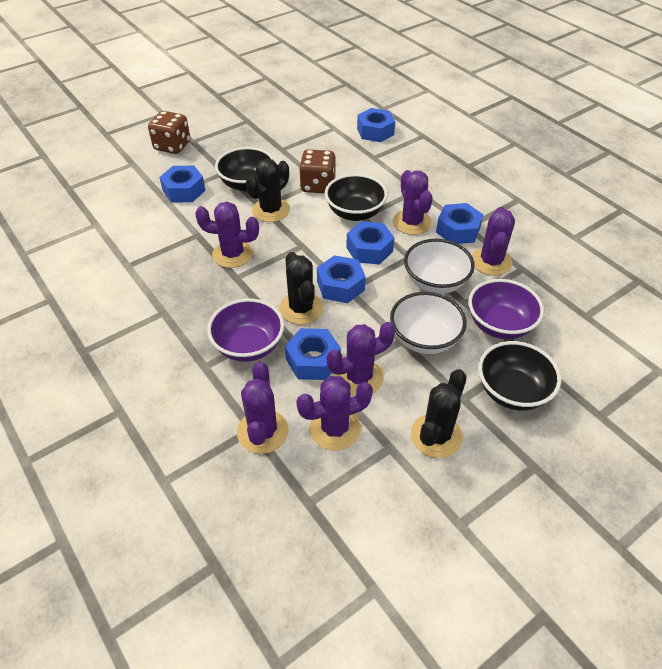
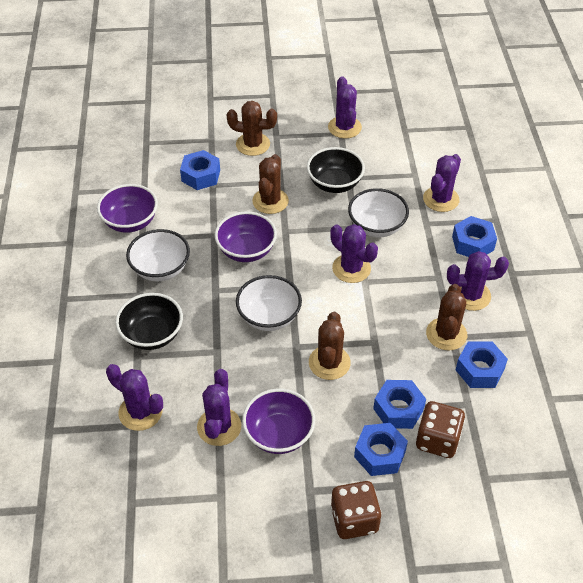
black bowl: 3 -> 2
black cactus: 3 -> 0
blue nut: 6 -> 5
brown cactus: 0 -> 4
purple bowl: 2 -> 3
white bowl: 2 -> 3

